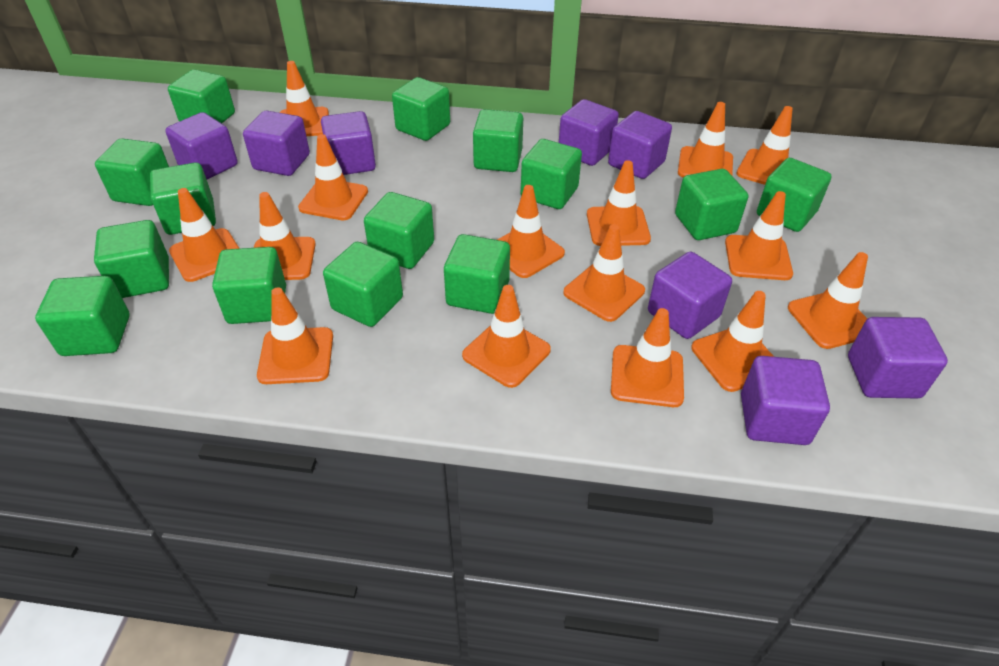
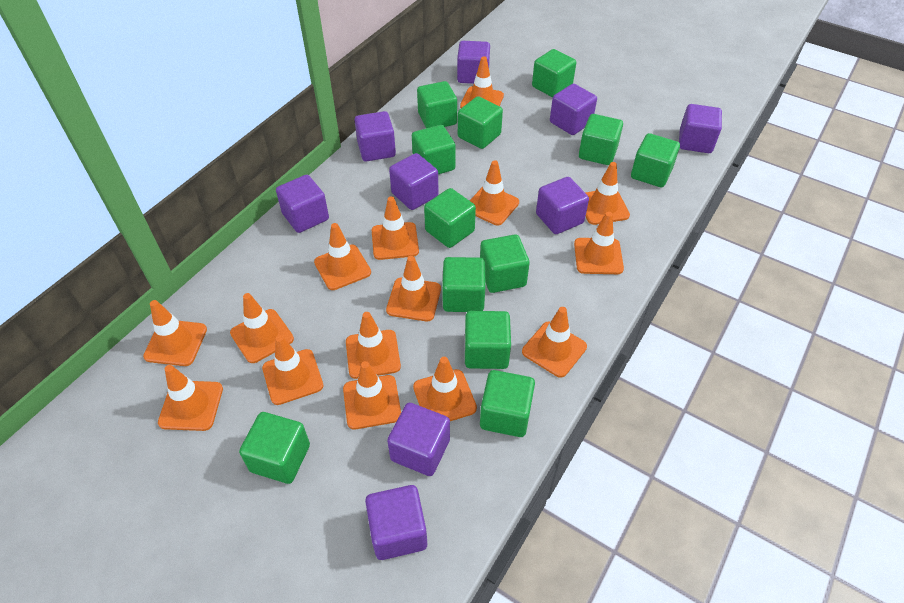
green cube: 14 -> 12
purple cube: 8 -> 9

